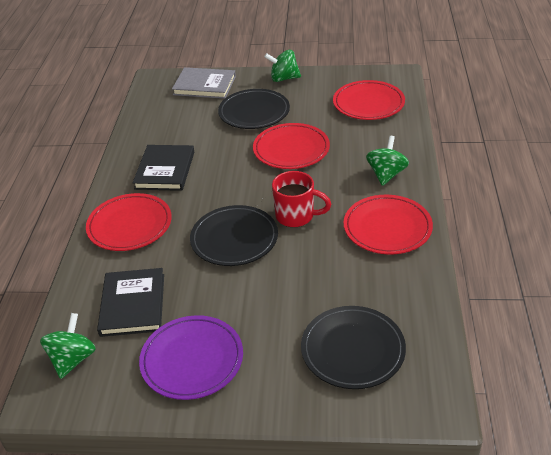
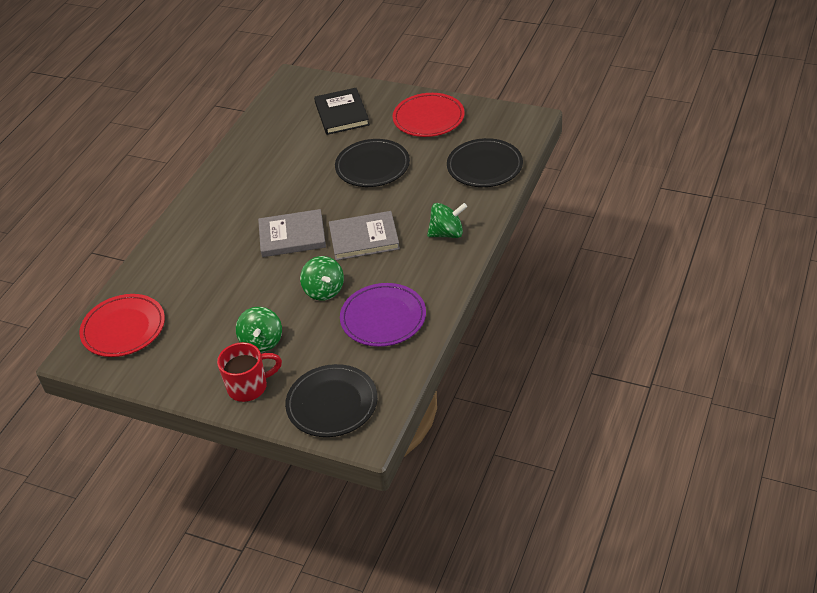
black book: 2 -> 1
grey book: 1 -> 2
red plate: 4 -> 2

